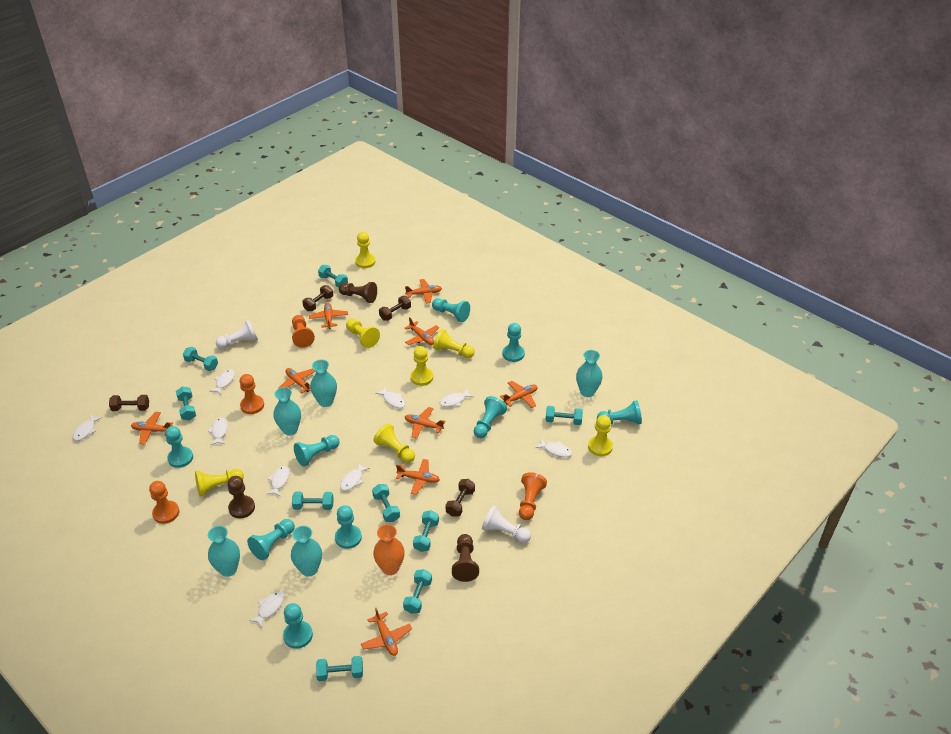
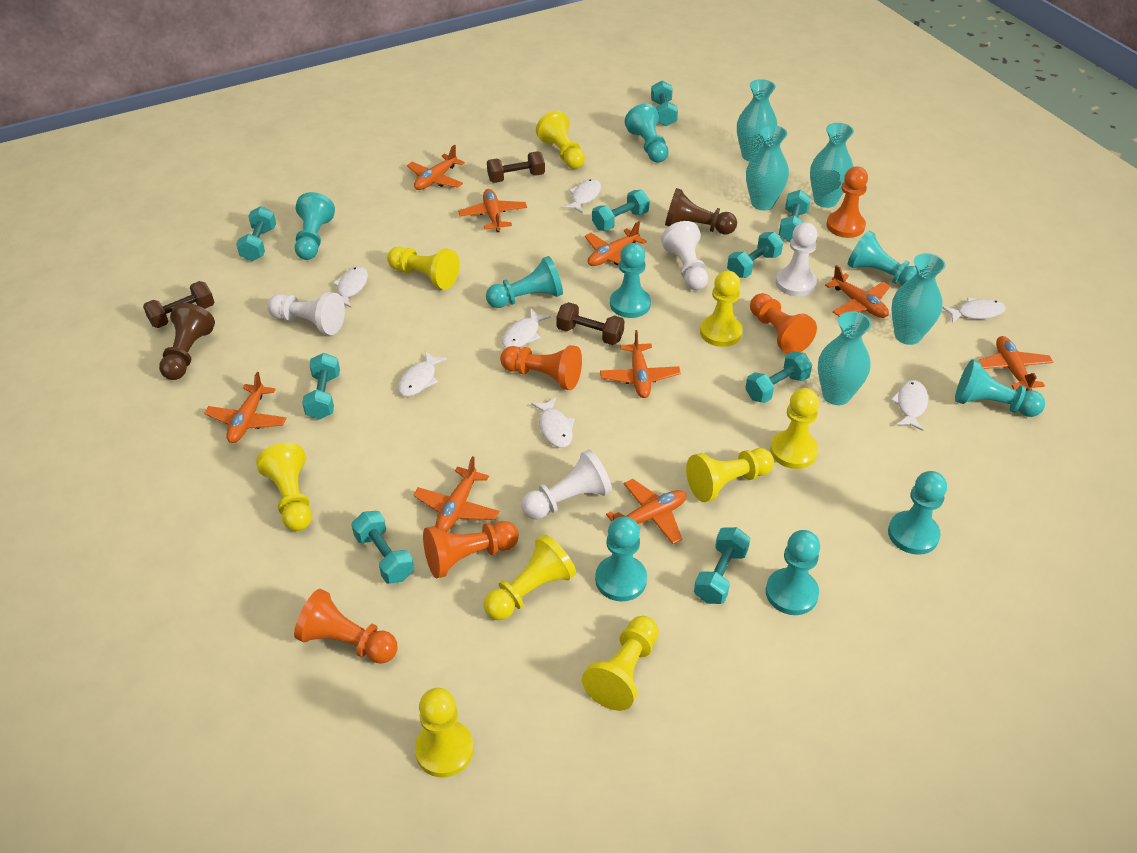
brown dumbbell: 4 -> 3
brown pawn: 3 -> 2
orange pawn: 4 -> 5
orange vase: 1 -> 0
white fish: 9 -> 7
white pawn: 2 -> 4
yellow pawn: 7 -> 9

